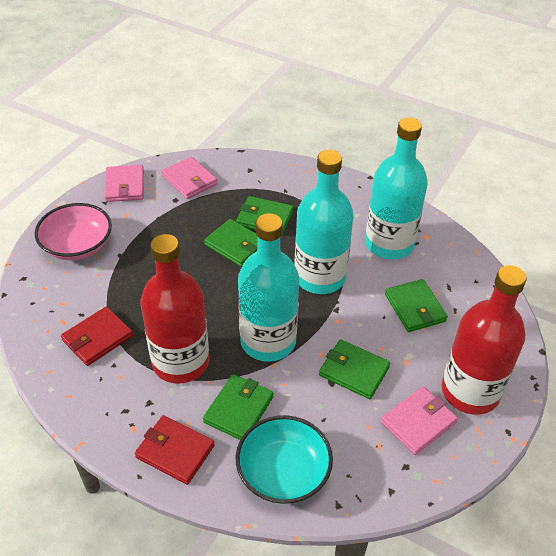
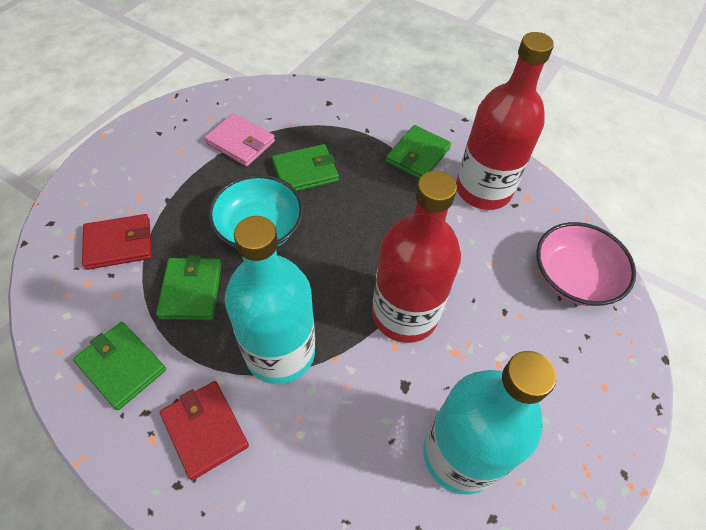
green wallet: 5 -> 4
pink wallet: 3 -> 1
turquoise bottle: 3 -> 2

